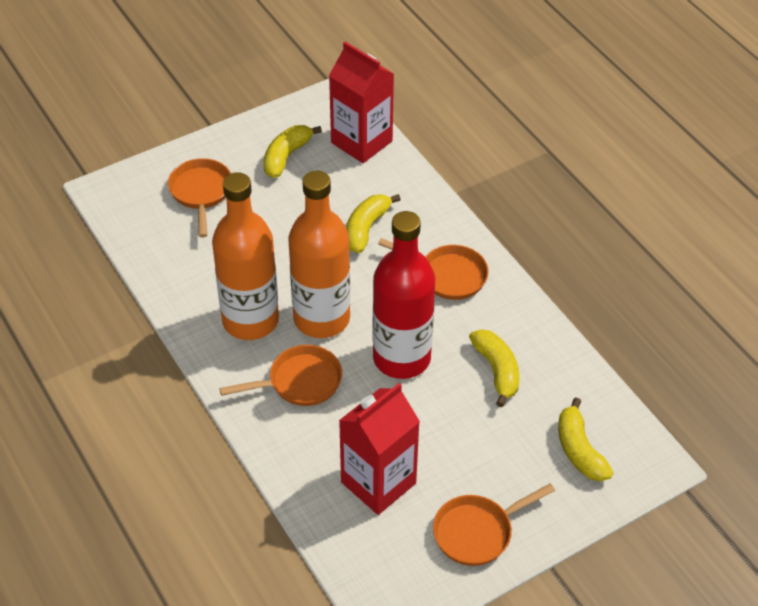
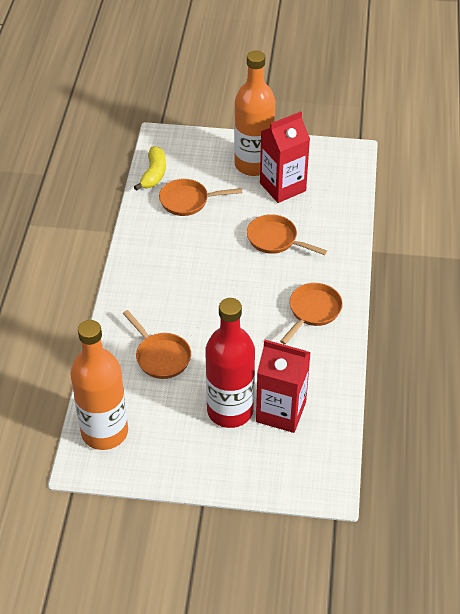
yellow banana: 4 -> 1

